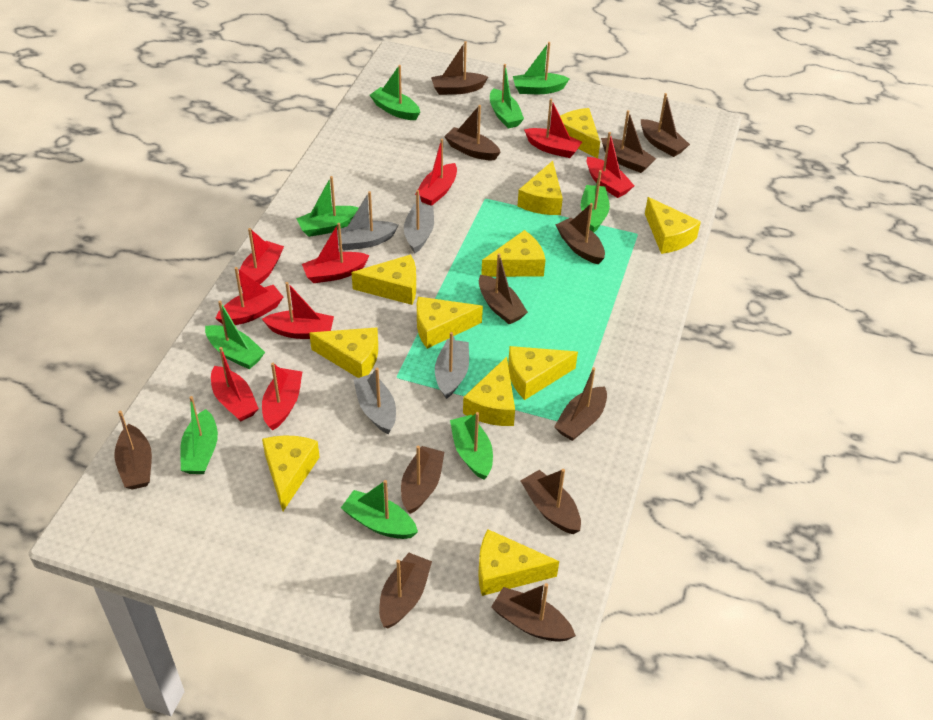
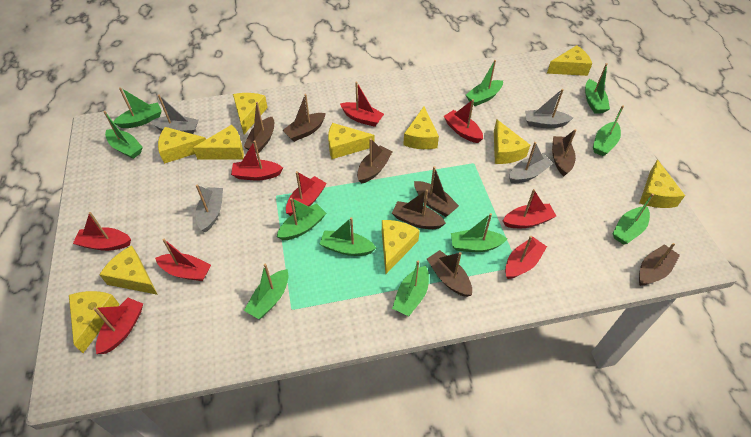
brown boat: 12 -> 8
green boat: 9 -> 11

